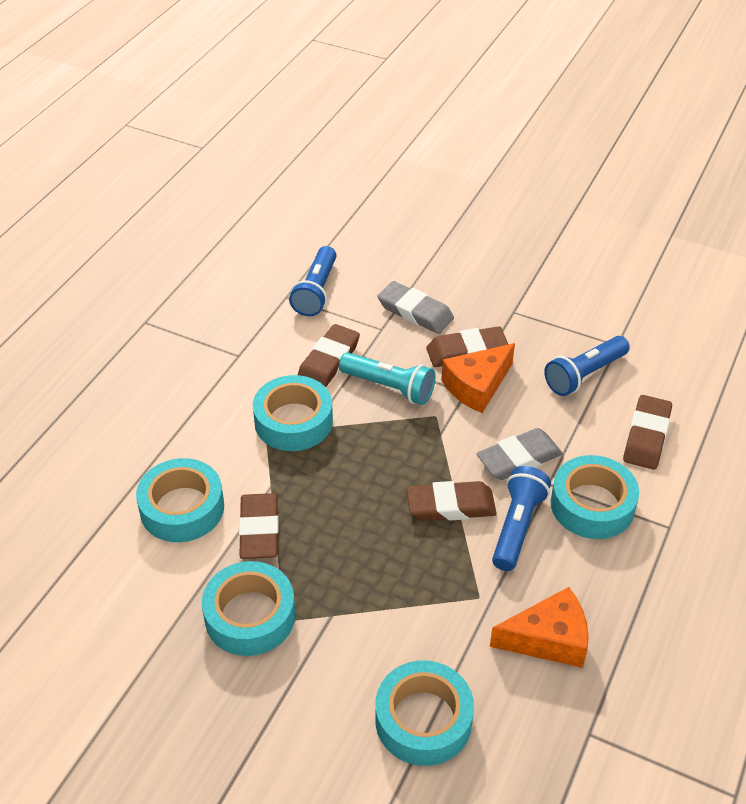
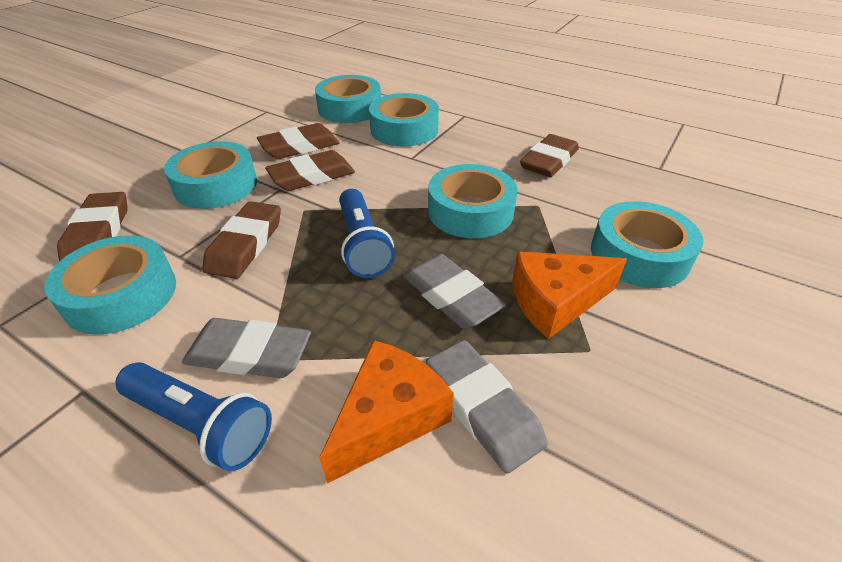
blue flashlight: 3 -> 2
grey eraser: 2 -> 3
turquoise flashlight: 1 -> 0
turquoise tape: 5 -> 6

